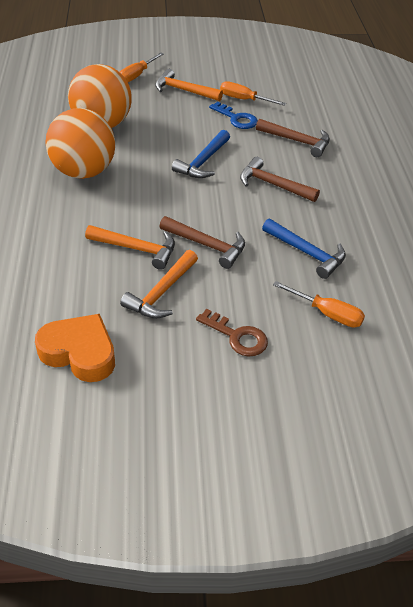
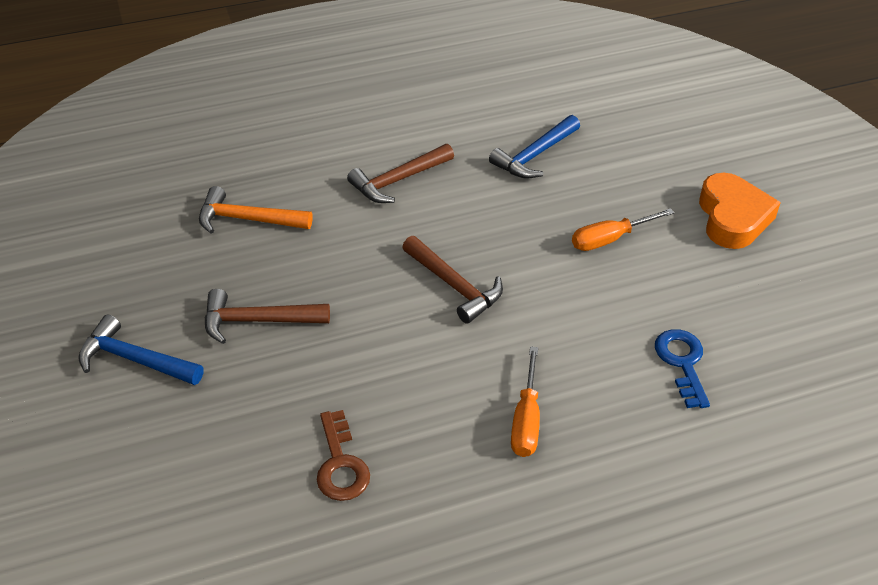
orange ball: 2 -> 0
orange hammer: 3 -> 1
orange screwdriver: 3 -> 2

